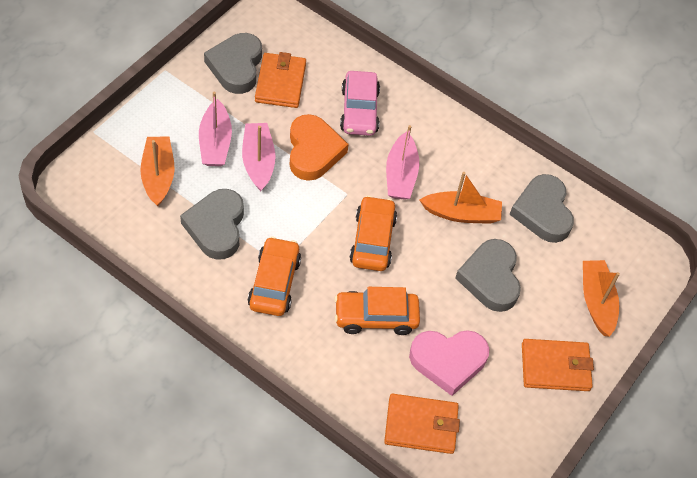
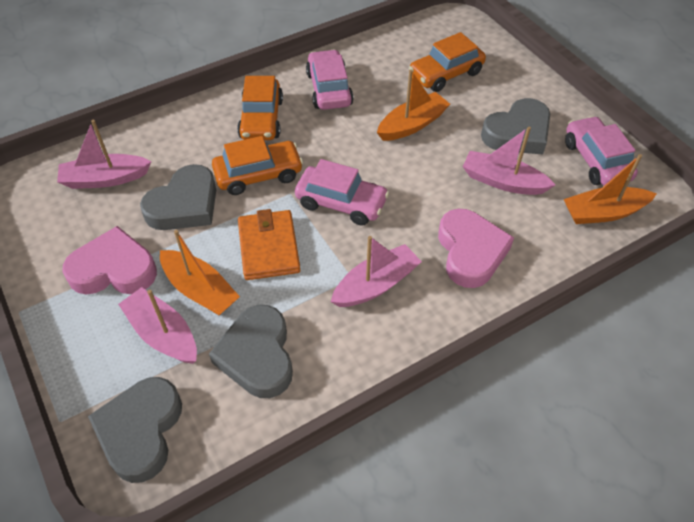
orange heart: 1 -> 0
orange wallet: 3 -> 1
pink boat: 3 -> 4
pink car: 1 -> 3
pink heart: 1 -> 2

